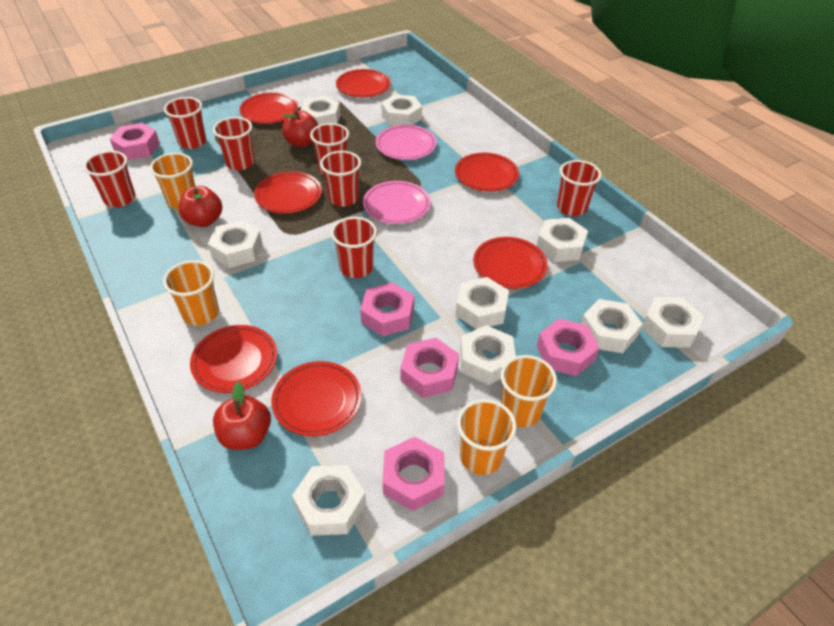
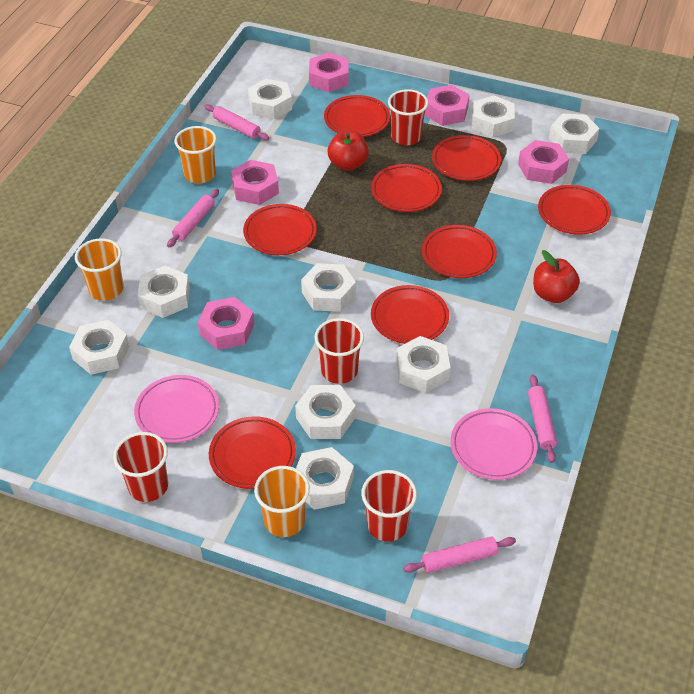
orange cup: 4 -> 3
pink rolling pin: 0 -> 4
red apple: 3 -> 2
red cup: 7 -> 4
red plate: 7 -> 8

